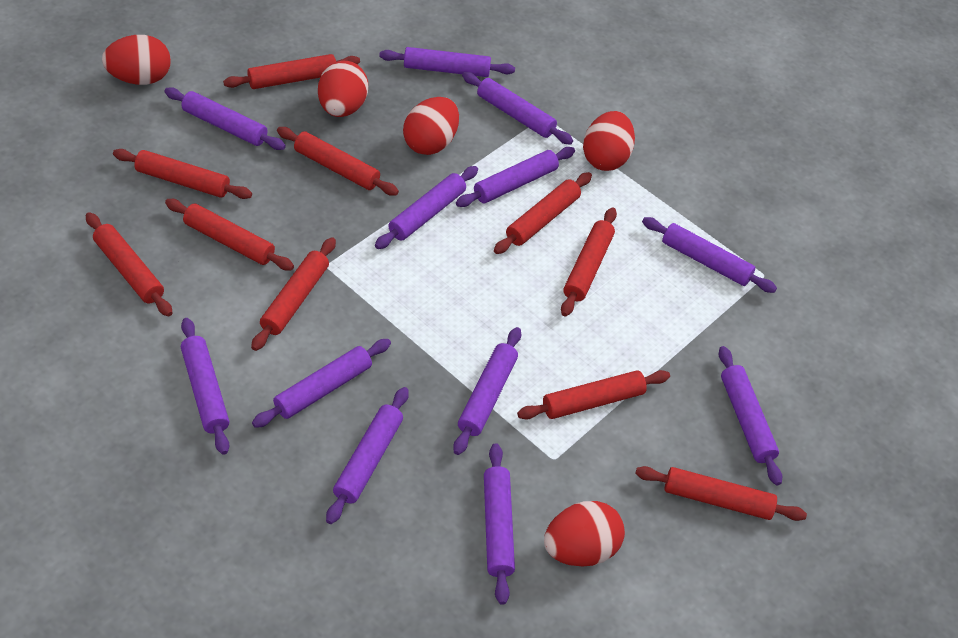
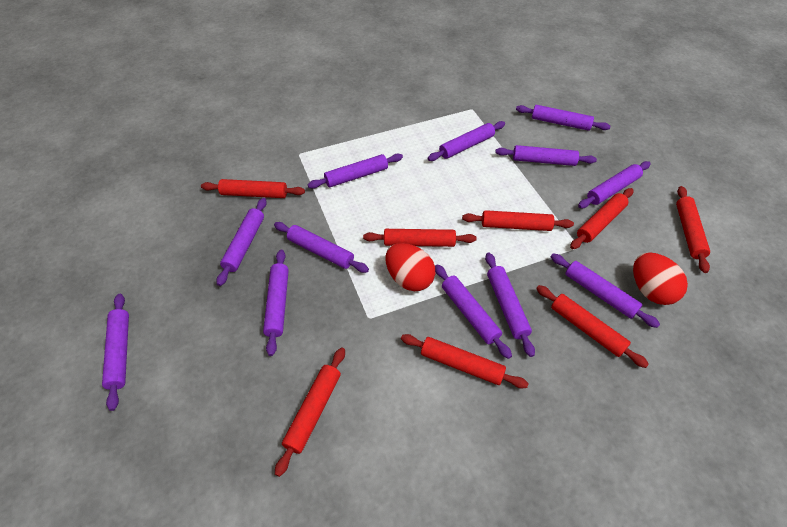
red egg: 5 -> 2
red rolling pin: 10 -> 8

